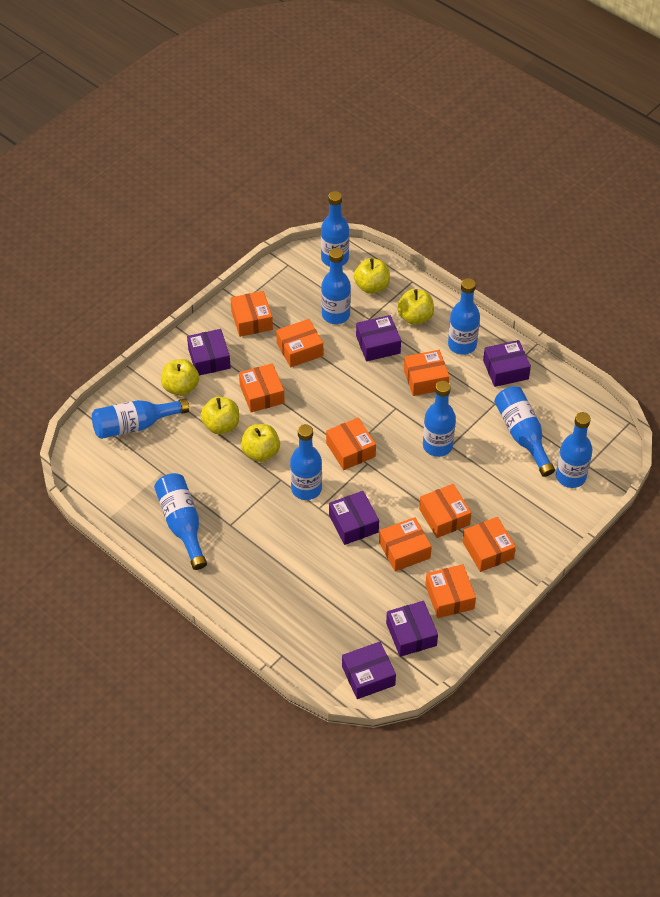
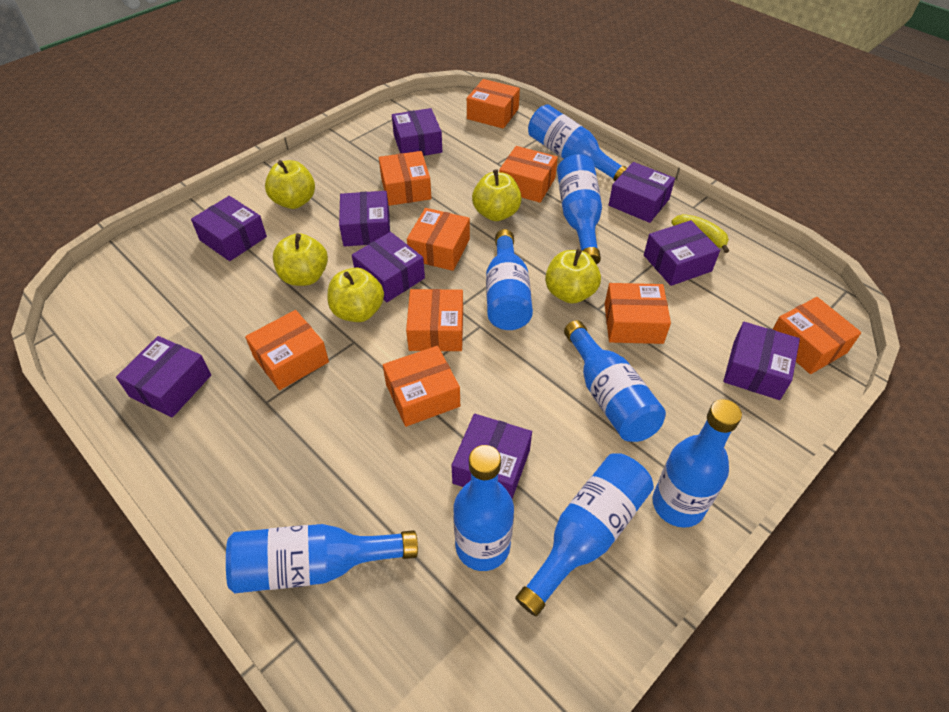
blue bottle: 9 -> 8
purple box: 6 -> 9
yellow banana: 0 -> 1

